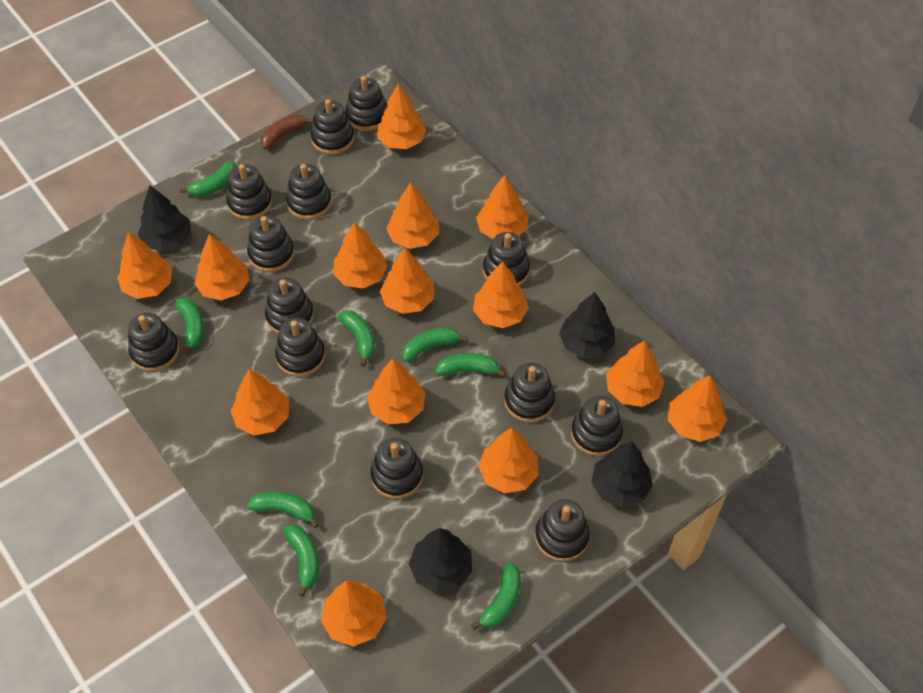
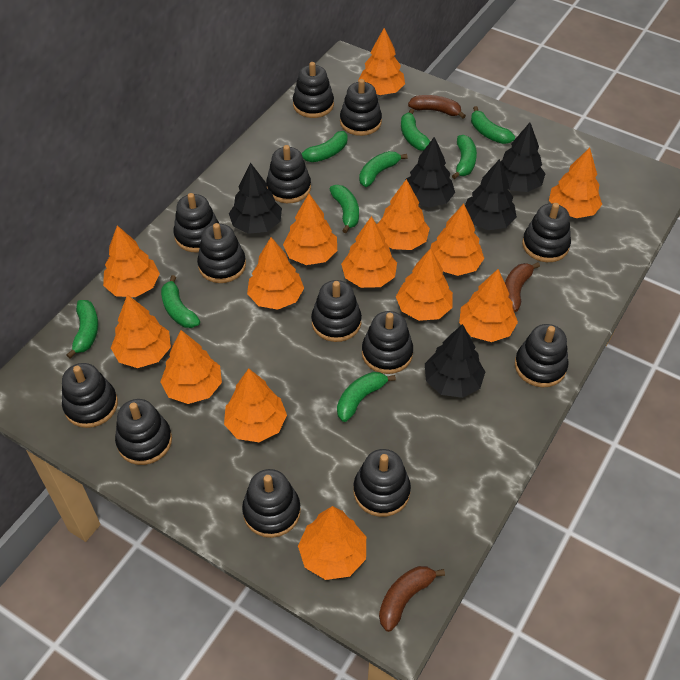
black tree: 4 -> 5
brown banana: 1 -> 3
green banana: 8 -> 9

